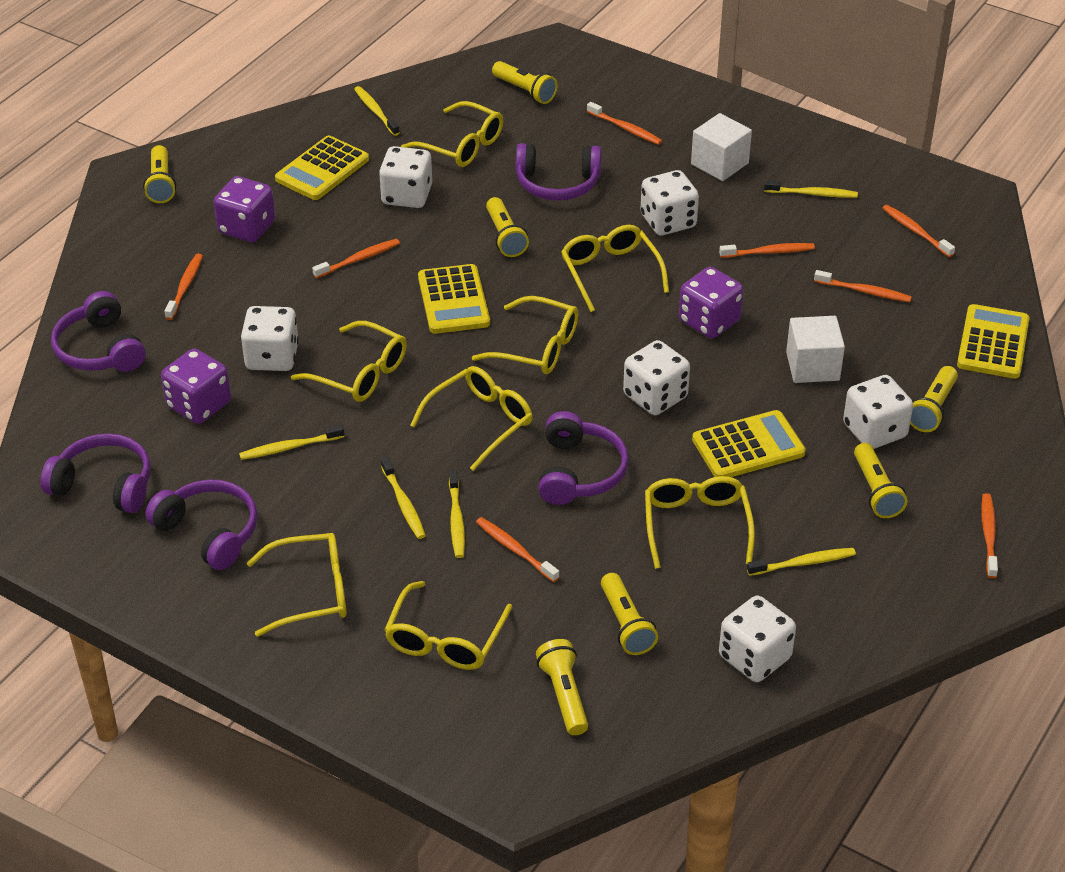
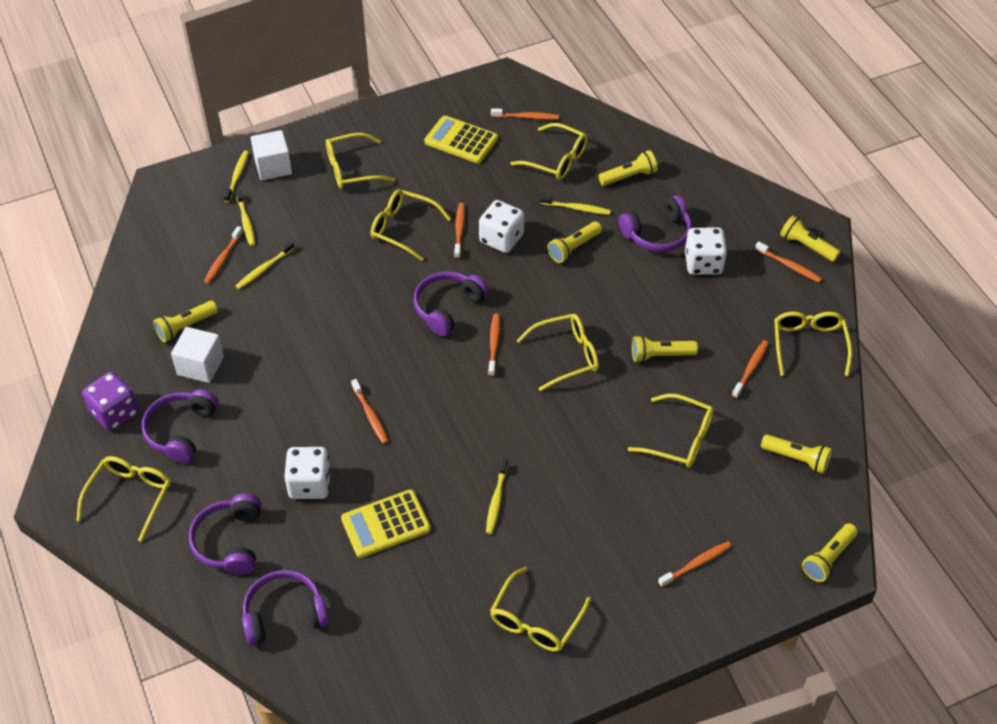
purple dice: 3 -> 1
white dice: 6 -> 3
yellow calculator: 4 -> 2
yellow toothbrush: 6 -> 5

